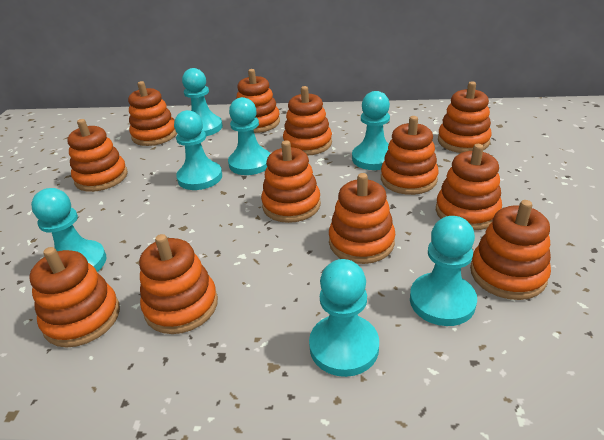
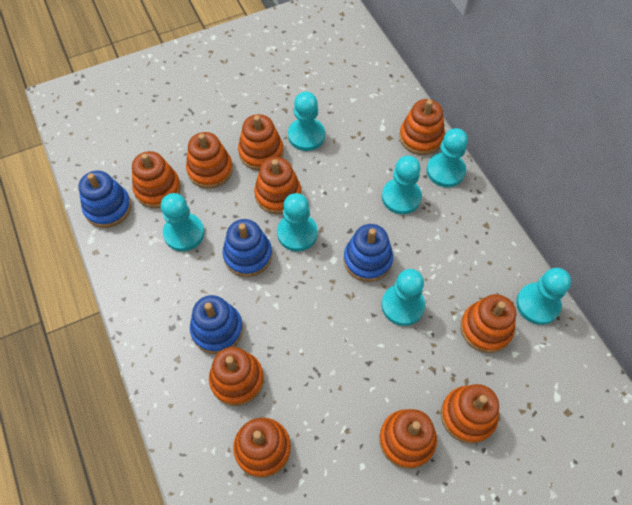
blue stacking toy: 0 -> 4
orange stacking toy: 12 -> 10

